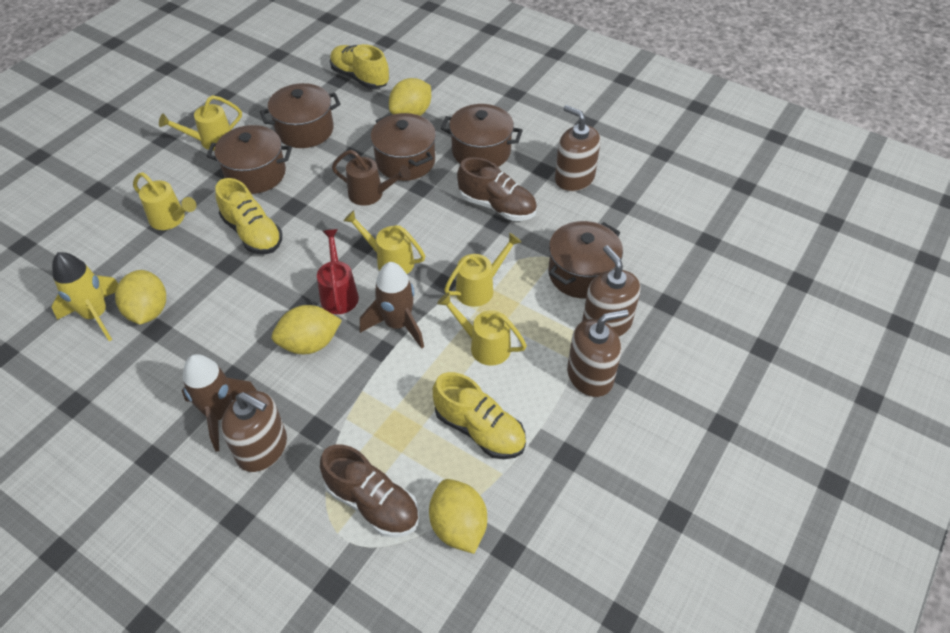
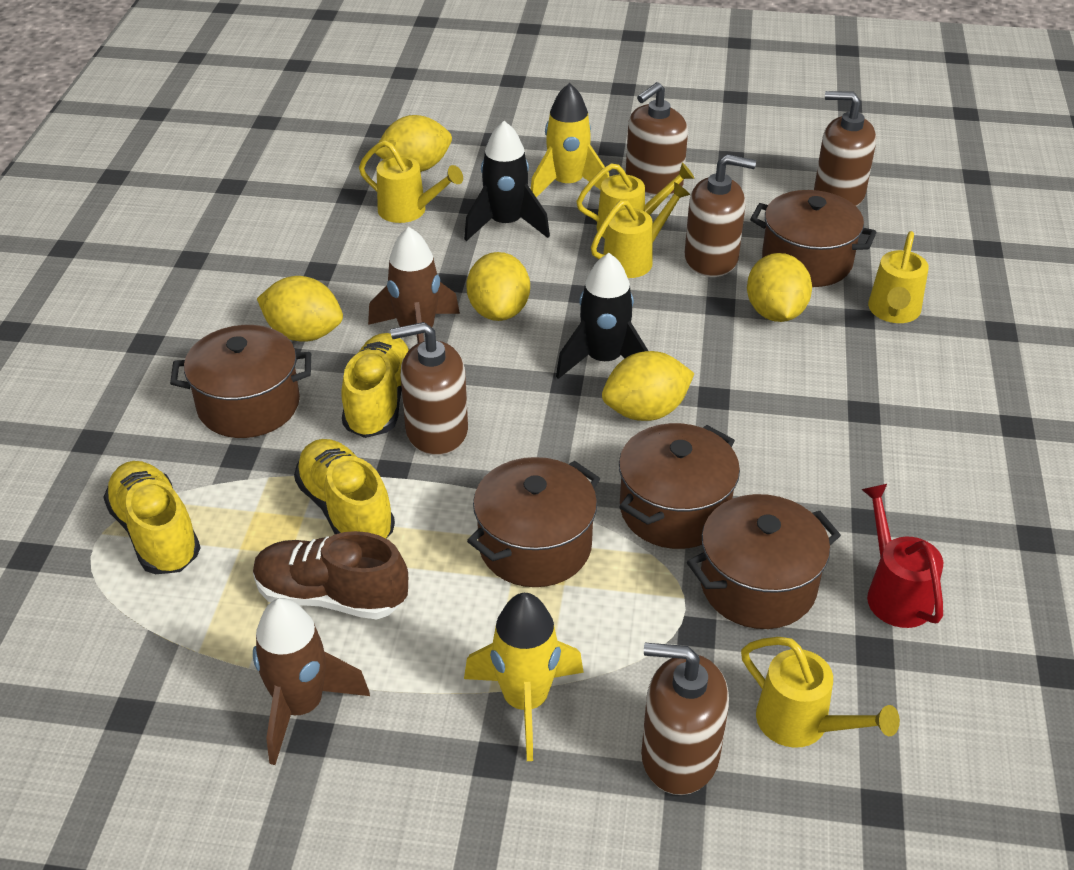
black rocket: 0 -> 2
brown shoe: 2 -> 1
brown soap dispenser: 4 -> 5
brown watering can: 1 -> 0
yellow lemon: 4 -> 5
yellow rocket: 1 -> 2

